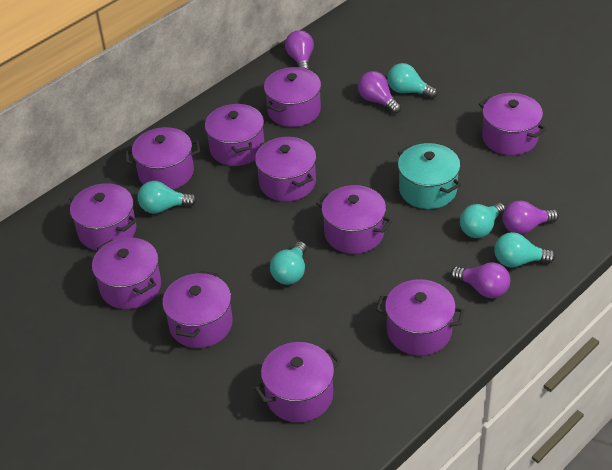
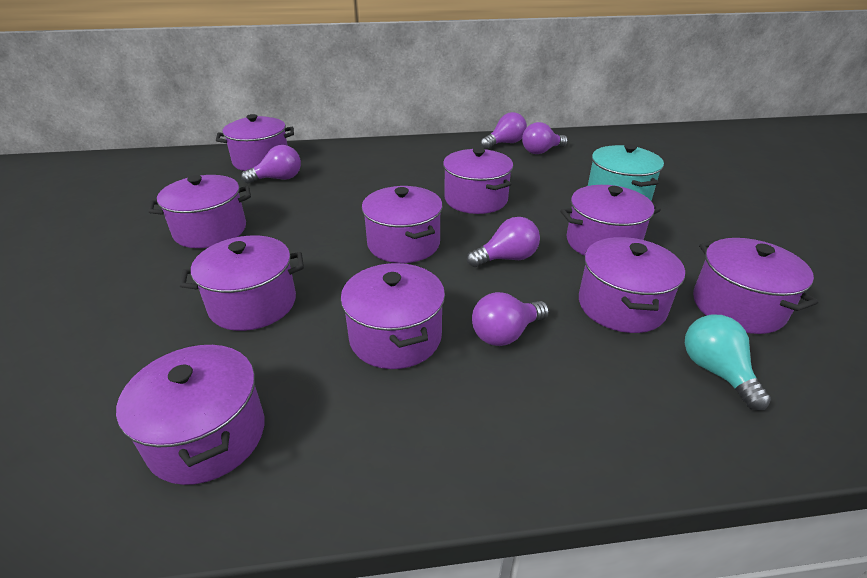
purple light bulb: 4 -> 5
purple pot: 11 -> 10
turquoise light bulb: 5 -> 1

